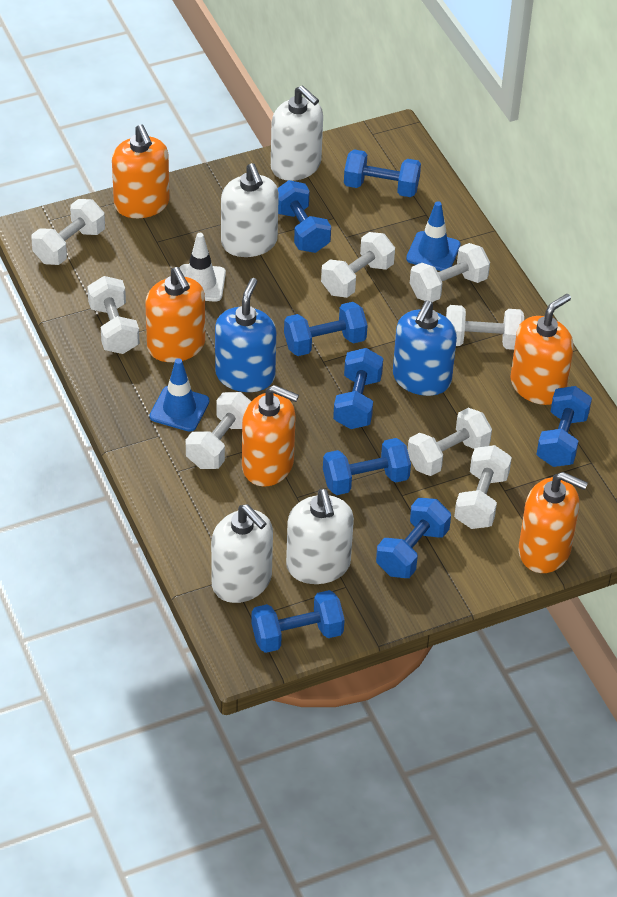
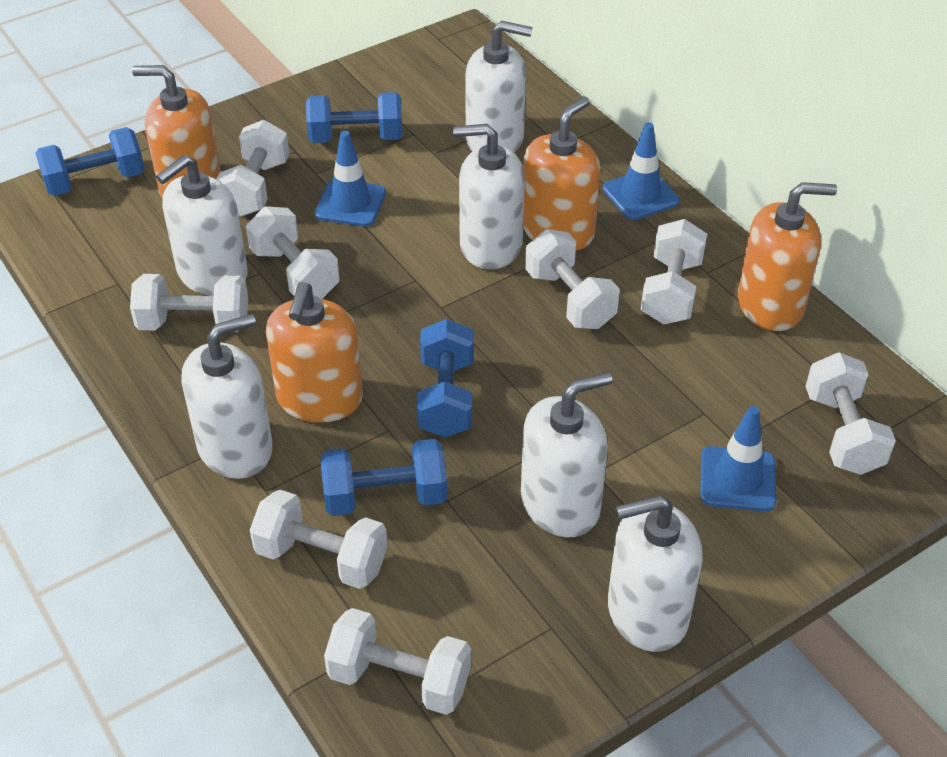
blue dumbbell: 8 -> 4
blue soap dispenser: 2 -> 0
blue traffic cone: 2 -> 3
orange soap dispenser: 5 -> 4
white soap dispenser: 4 -> 6
white traffic cone: 1 -> 0

